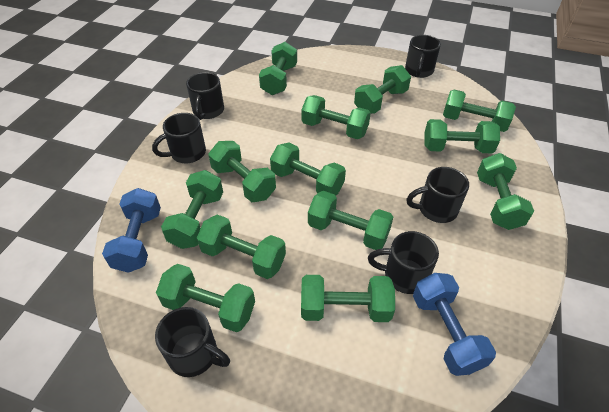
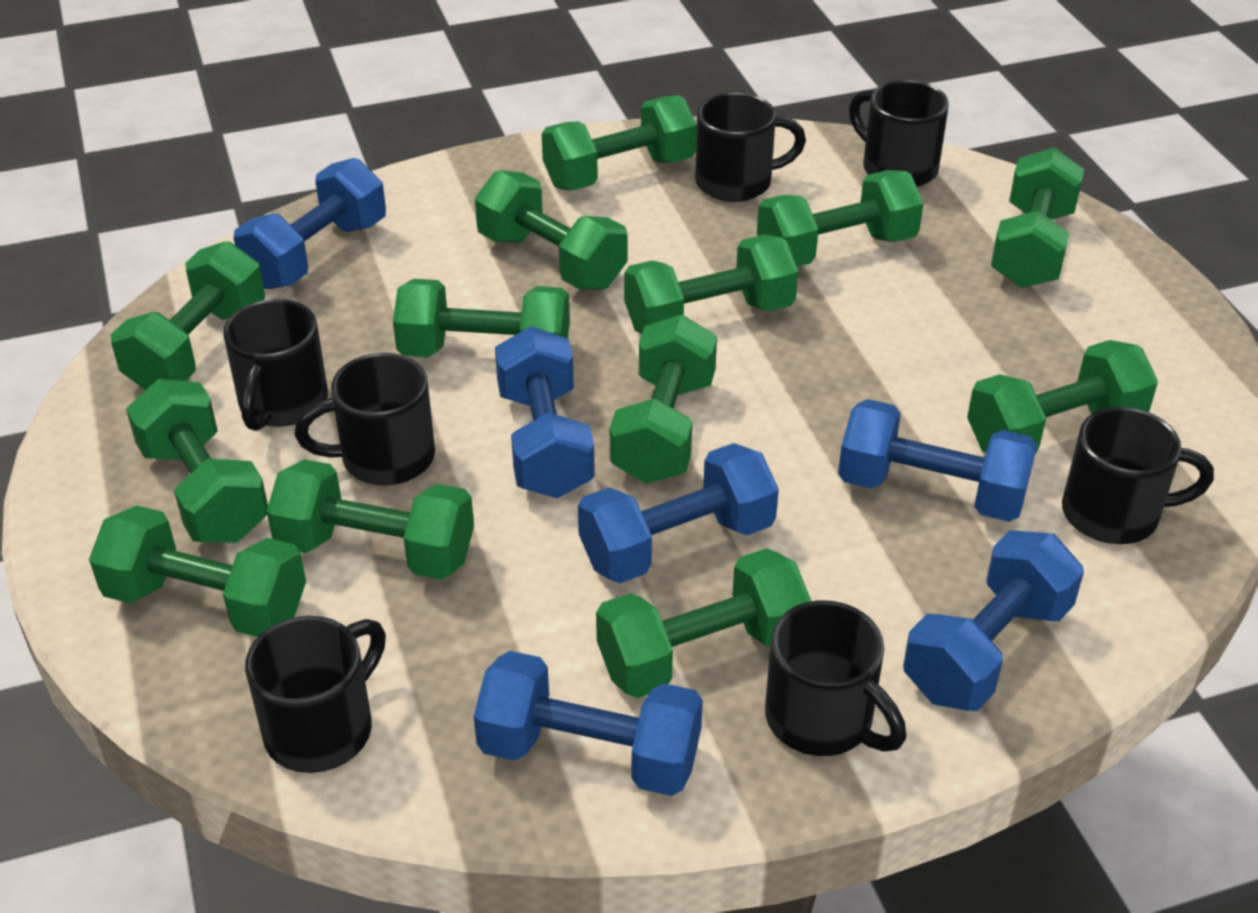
black mug: 6 -> 7
blue dumbbell: 2 -> 6

